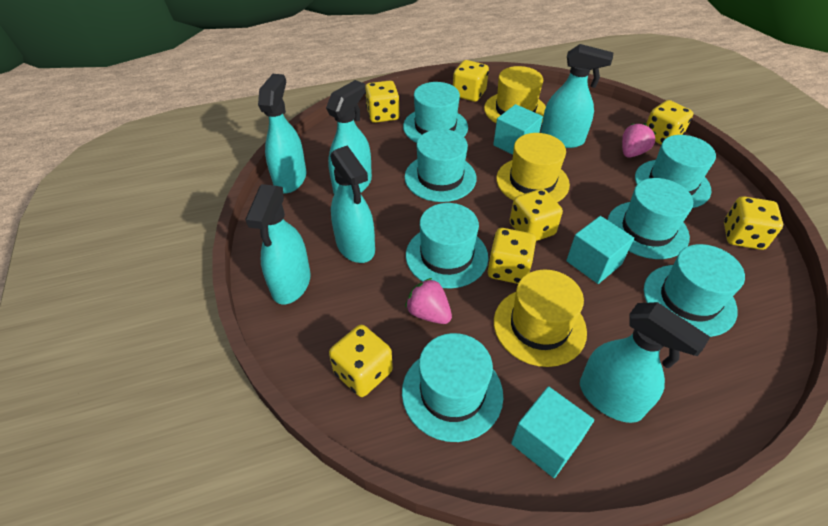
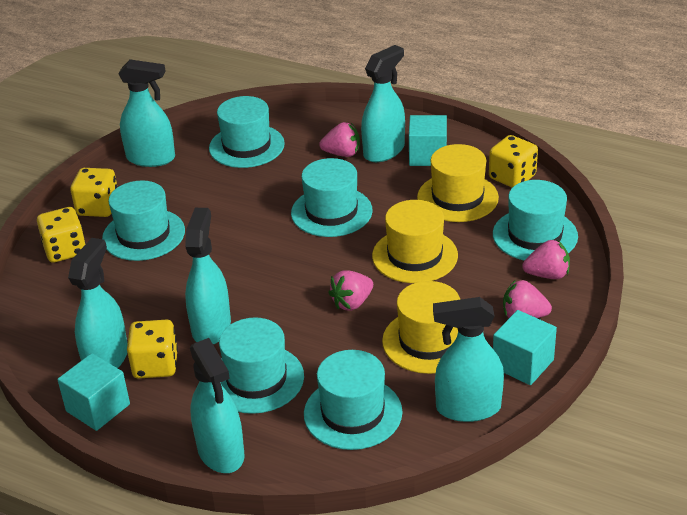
pink strawberry: 2 -> 4
turquoise hat: 7 -> 6
yellow dice: 7 -> 4

